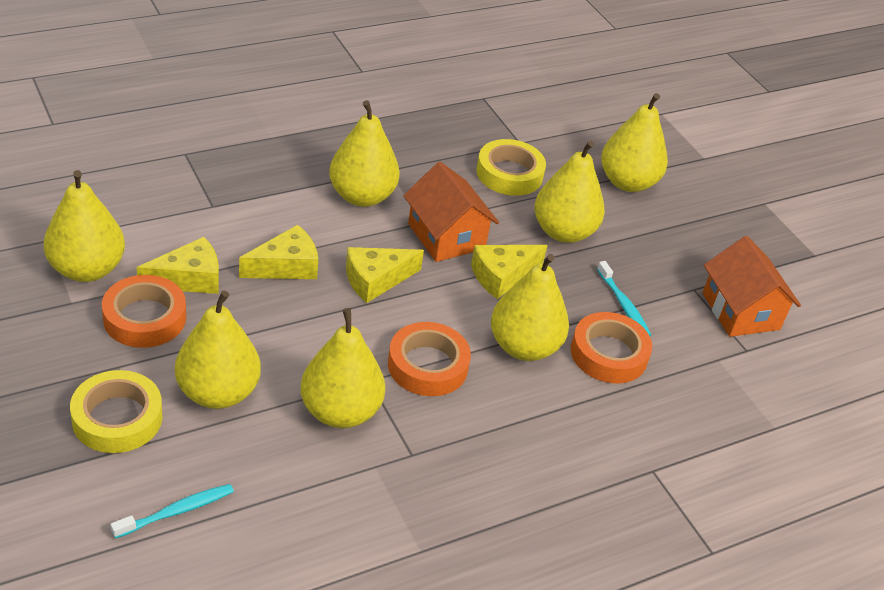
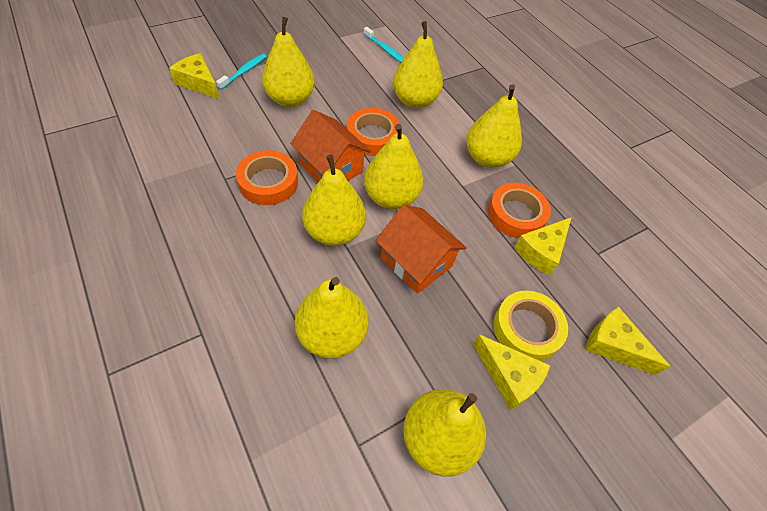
yellow tape: 2 -> 1

